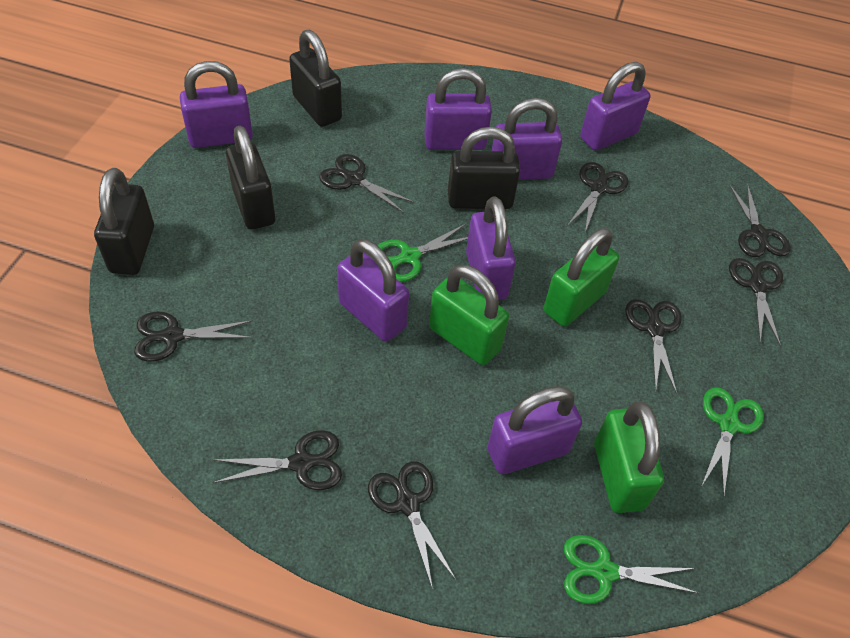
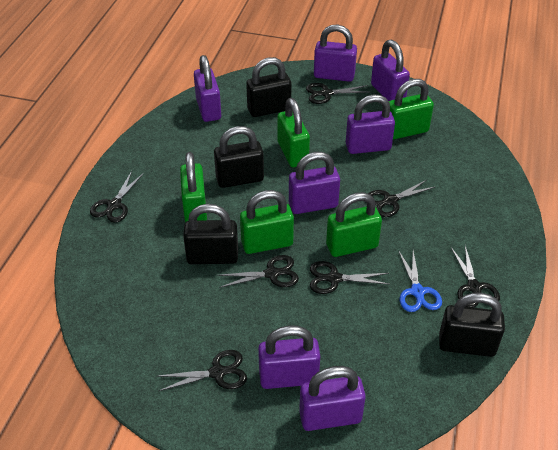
black scissors: 8 -> 7
blue scissors: 0 -> 1
green padlock: 3 -> 5
green scissors: 3 -> 0

